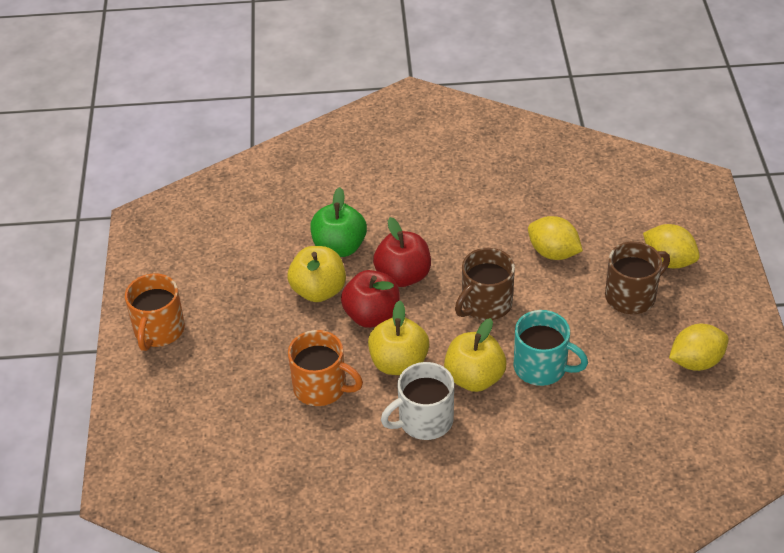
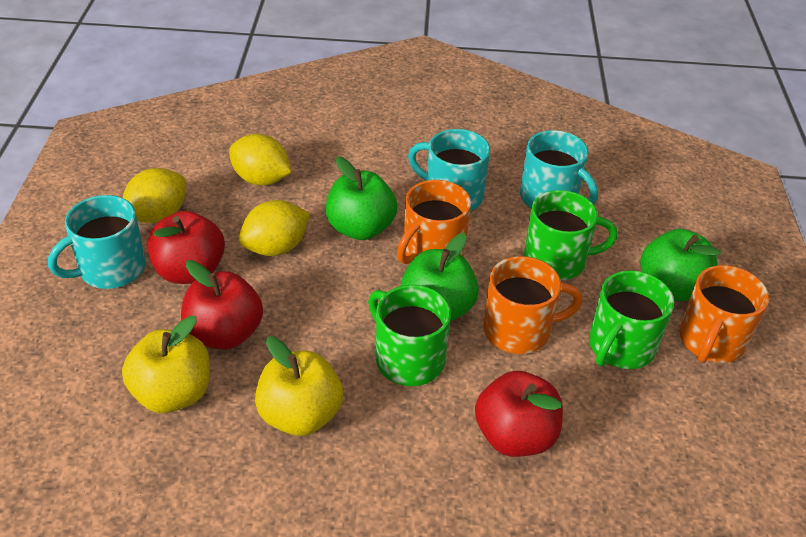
brown mug: 2 -> 0
green apple: 1 -> 3
green mug: 0 -> 3
orange mug: 2 -> 3
red apple: 2 -> 3
turquoise mug: 1 -> 3
white mug: 1 -> 0
yellow apple: 3 -> 2

